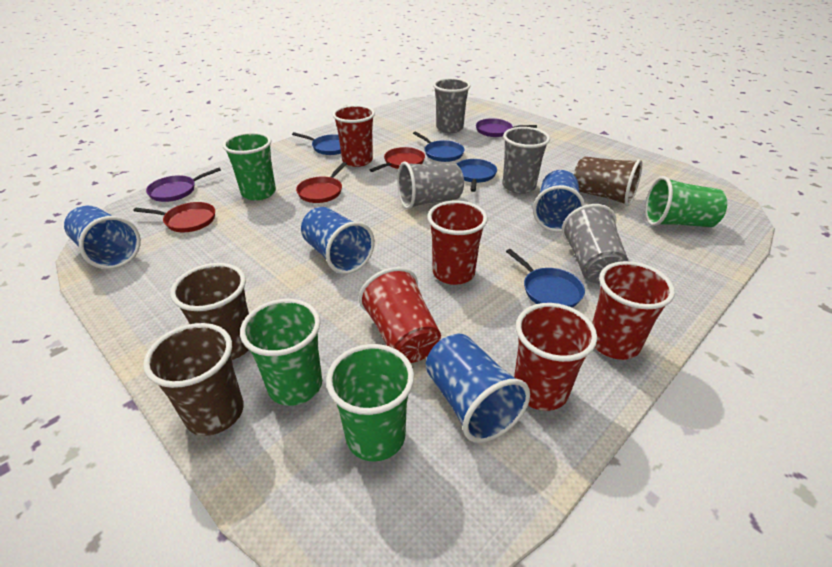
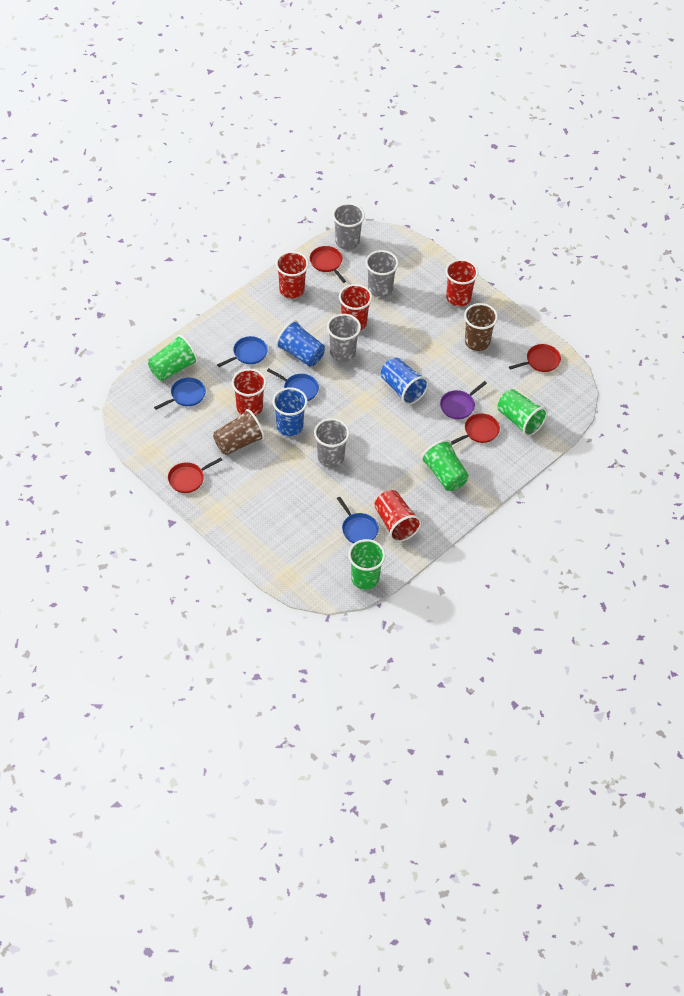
blue cup: 4 -> 3
brown cup: 3 -> 2
purple pan: 2 -> 1
red pan: 3 -> 4

